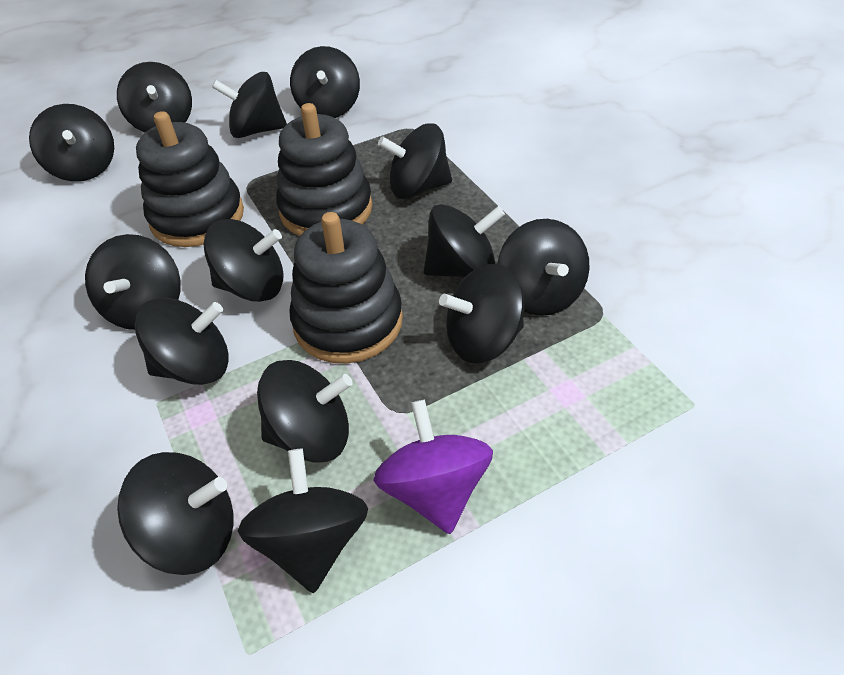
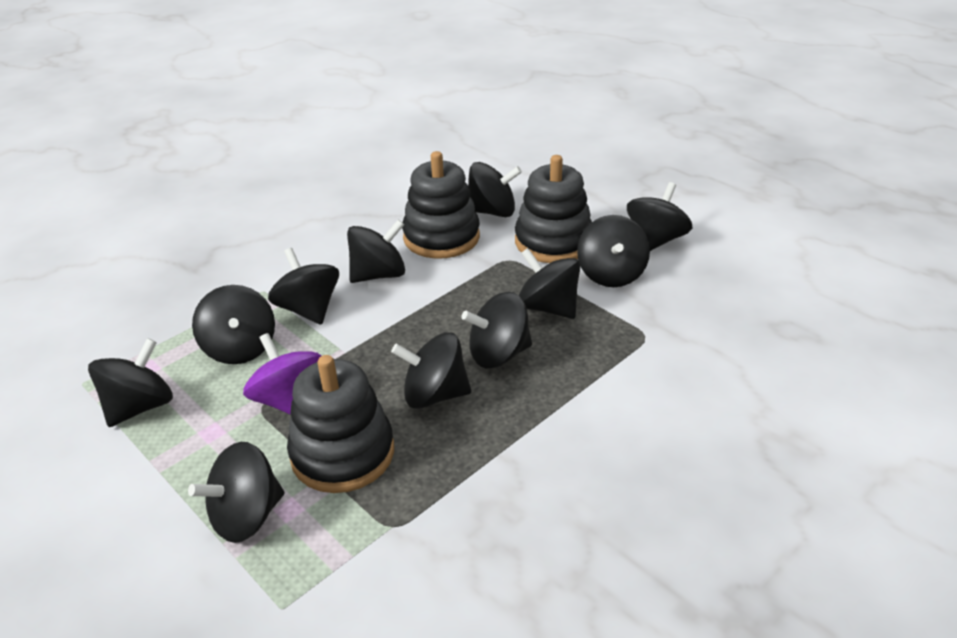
black spinning top: 14 -> 11

